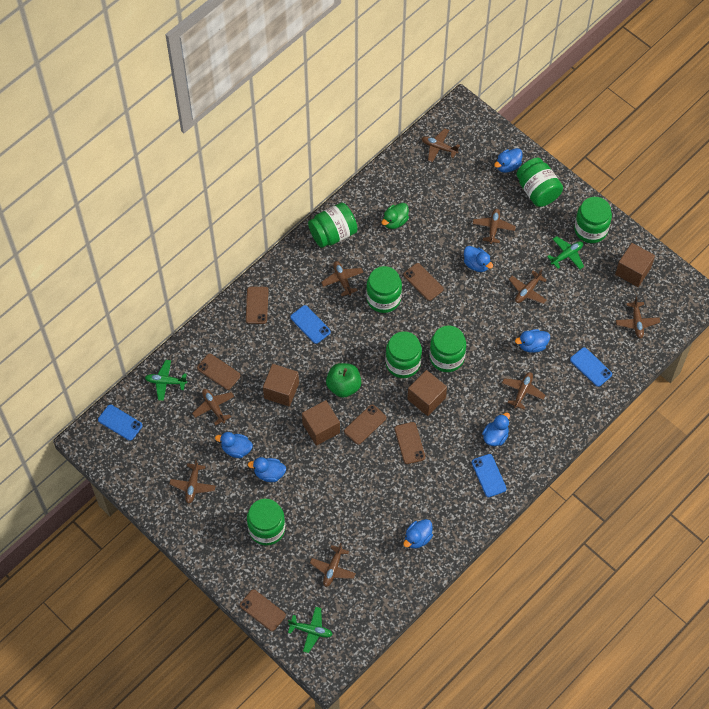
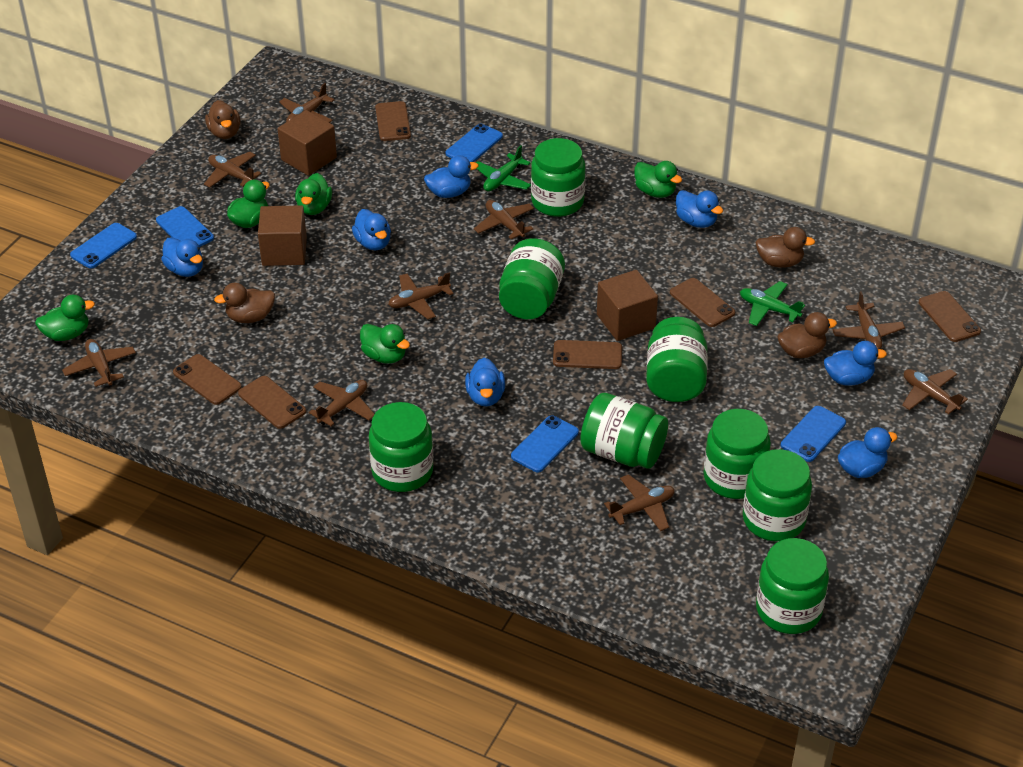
blue phone: 4 -> 5
brown cube: 4 -> 3
brown duck: 0 -> 4
green apple: 1 -> 0
green duck: 1 -> 5
green jar: 7 -> 8
green plane: 3 -> 2

